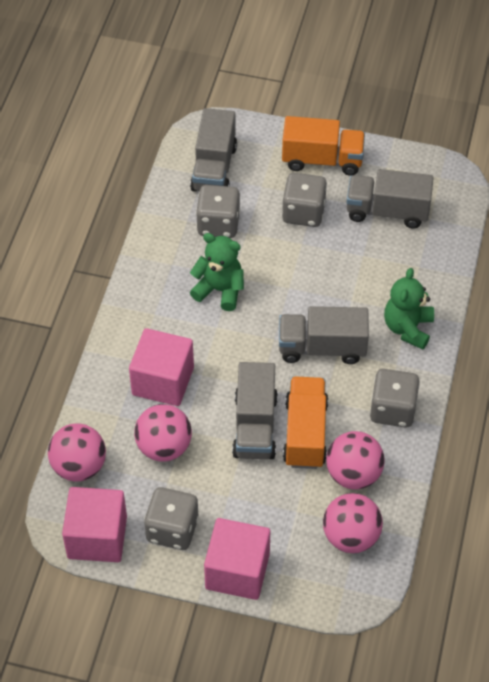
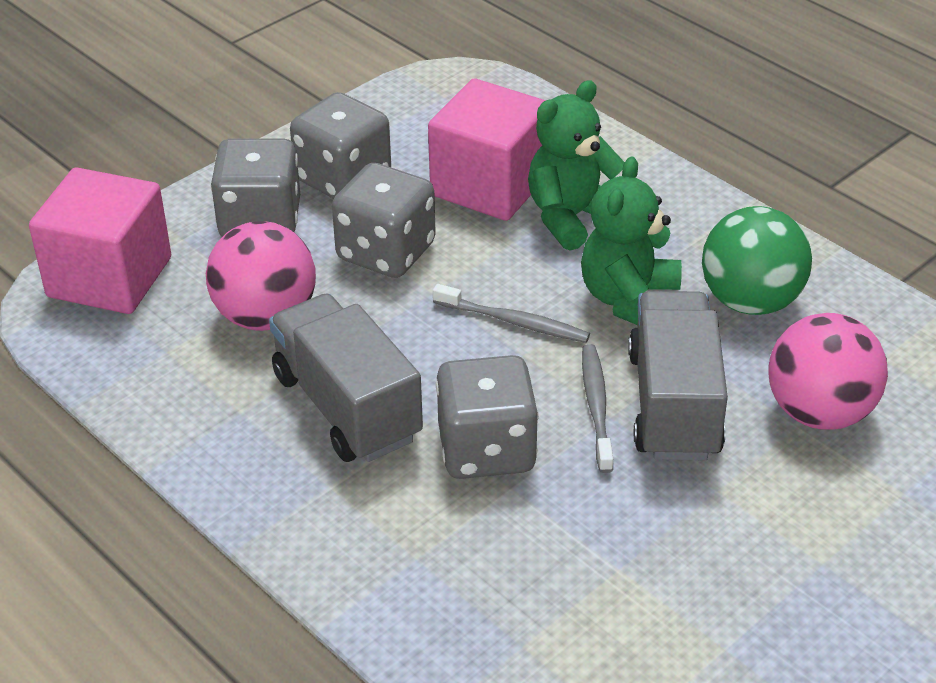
green ball: 0 -> 1
grey toothbrush: 0 -> 2
grey truck: 4 -> 2
orange truck: 2 -> 0
pink ball: 4 -> 2
pink cube: 3 -> 2

